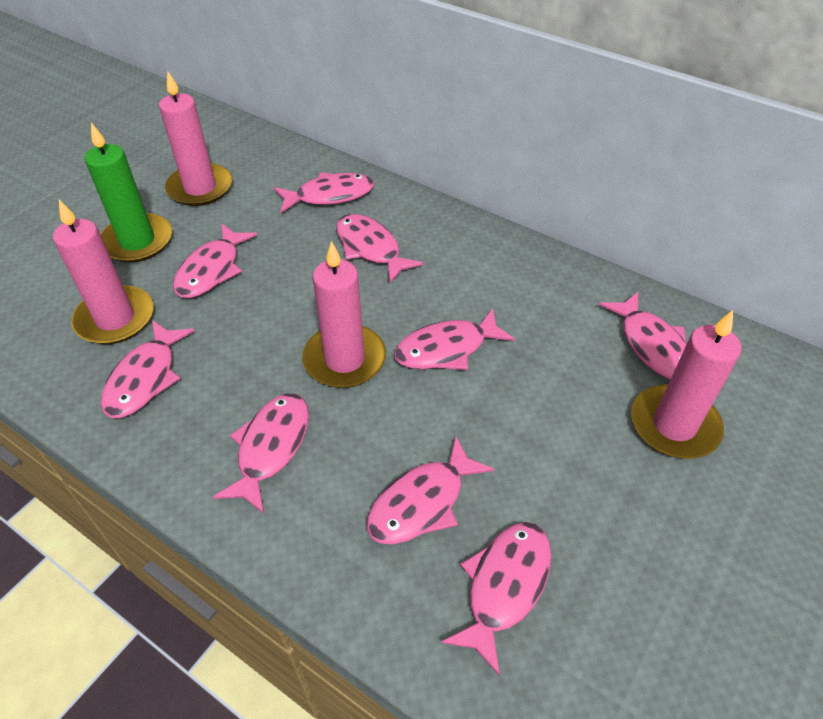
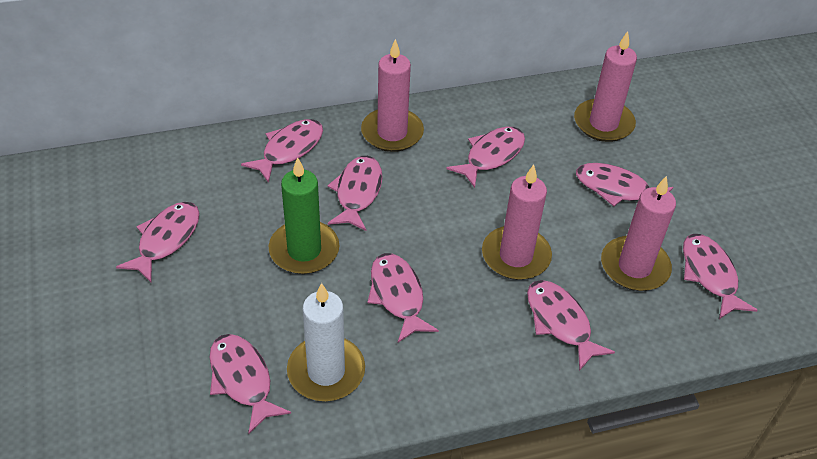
white candle: 0 -> 1

